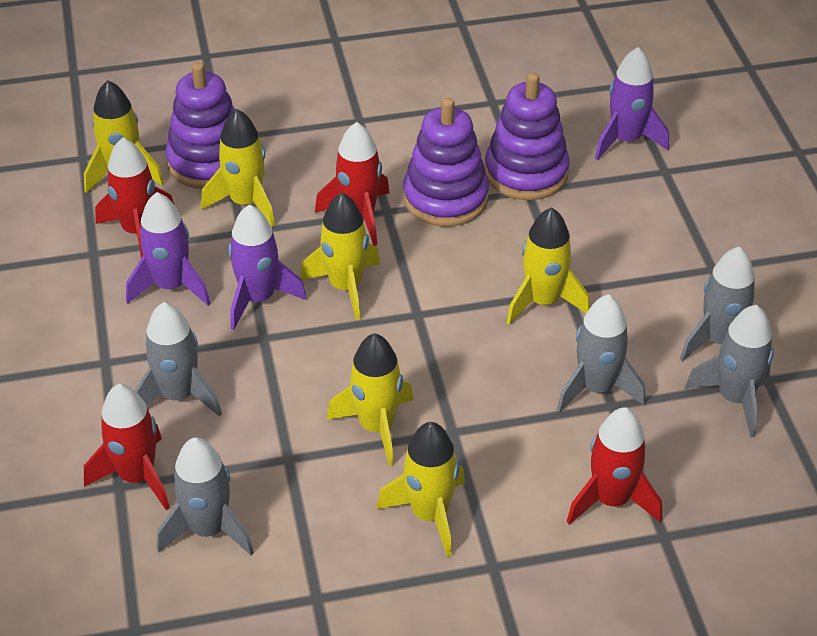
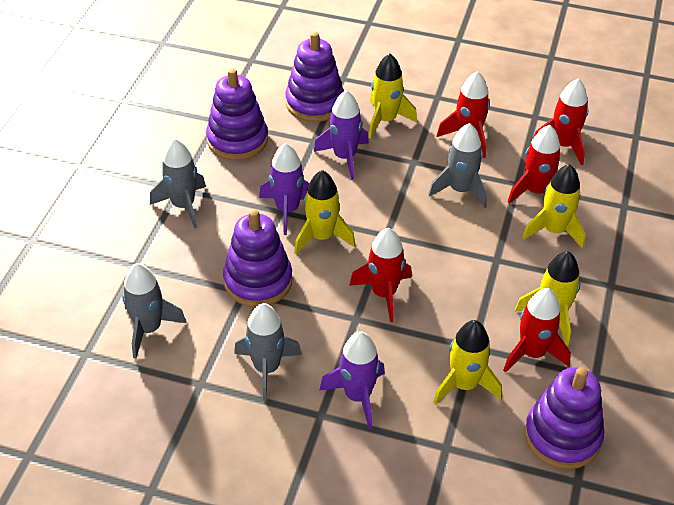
grey rocket: 5 -> 4
purple stacking toy: 3 -> 4
red rocket: 4 -> 5
yellow rocket: 6 -> 5

